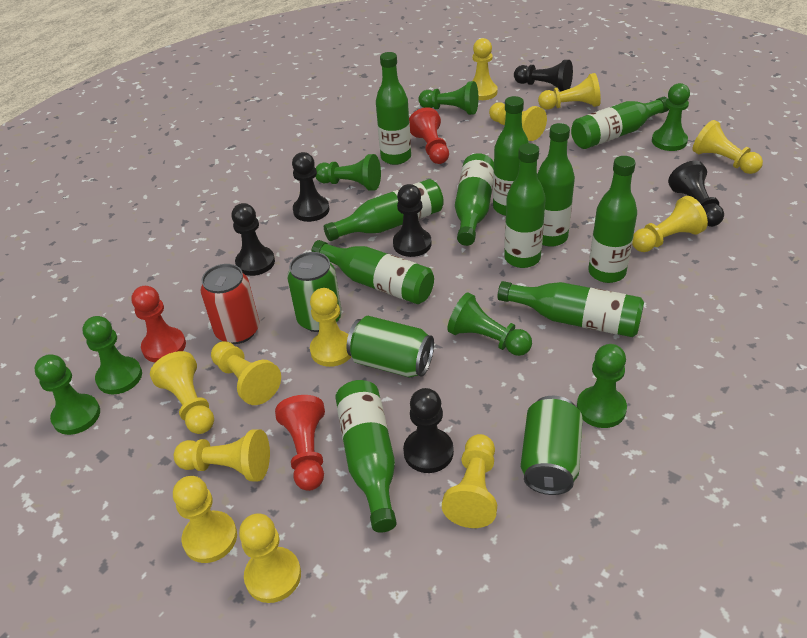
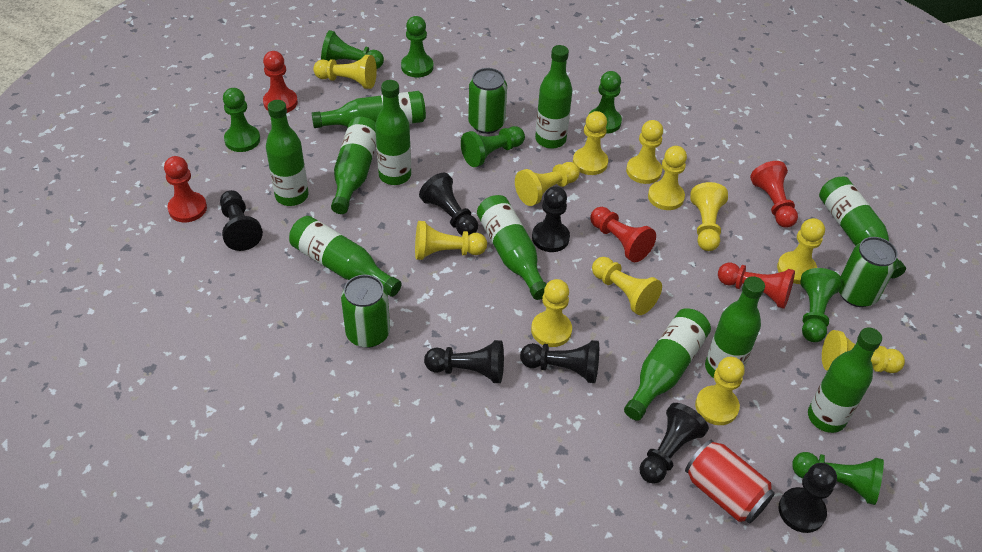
black pawn: 6 -> 7
red pawn: 3 -> 5

